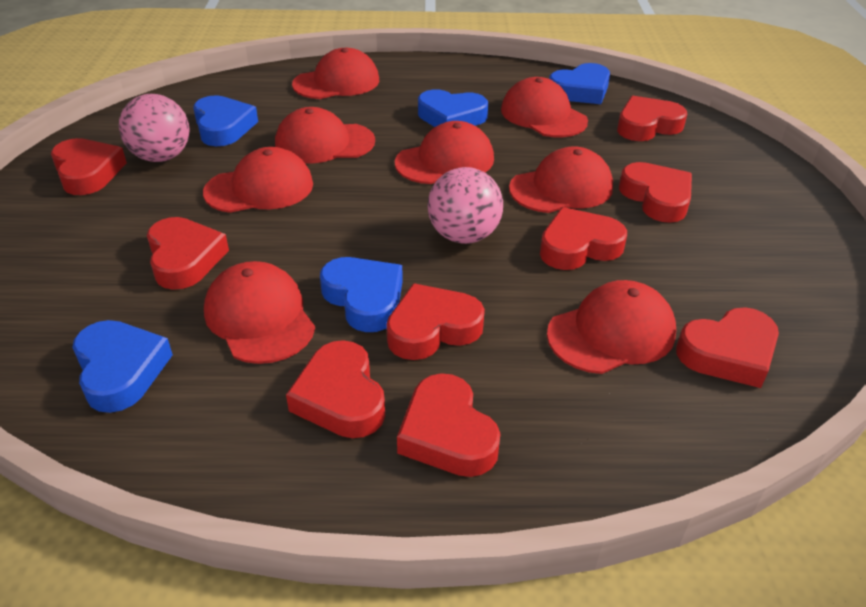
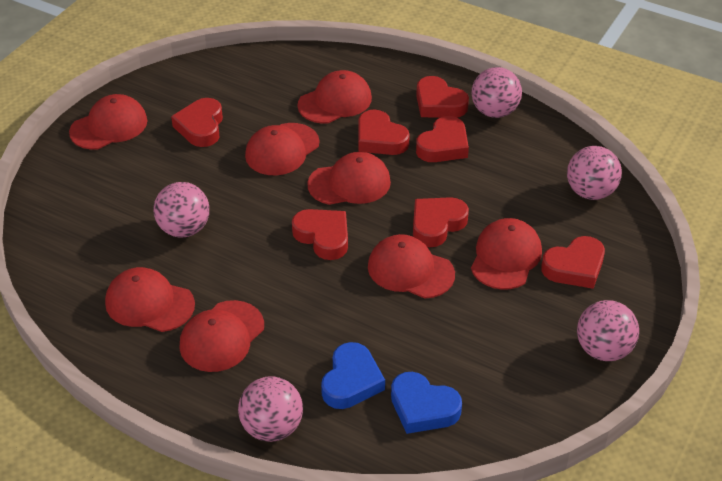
blue heart: 5 -> 2
pink ball: 2 -> 5
red heart: 9 -> 7

